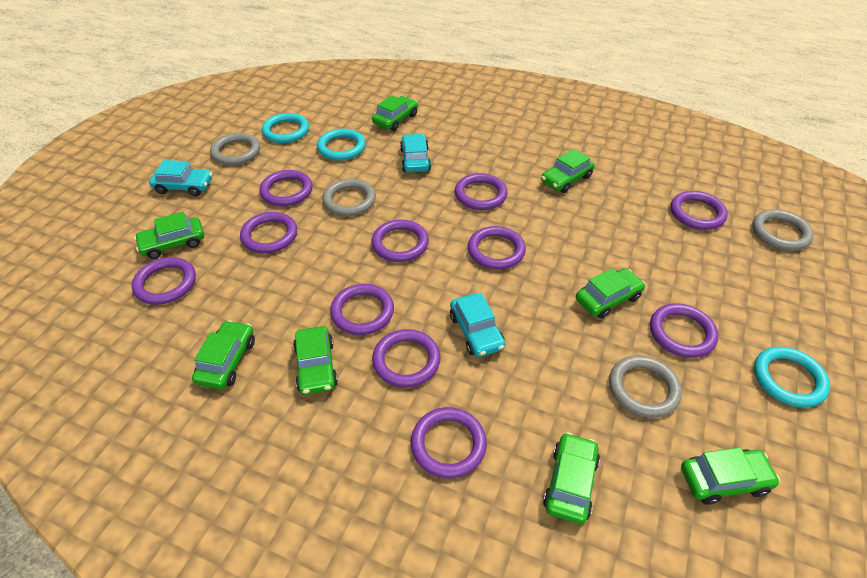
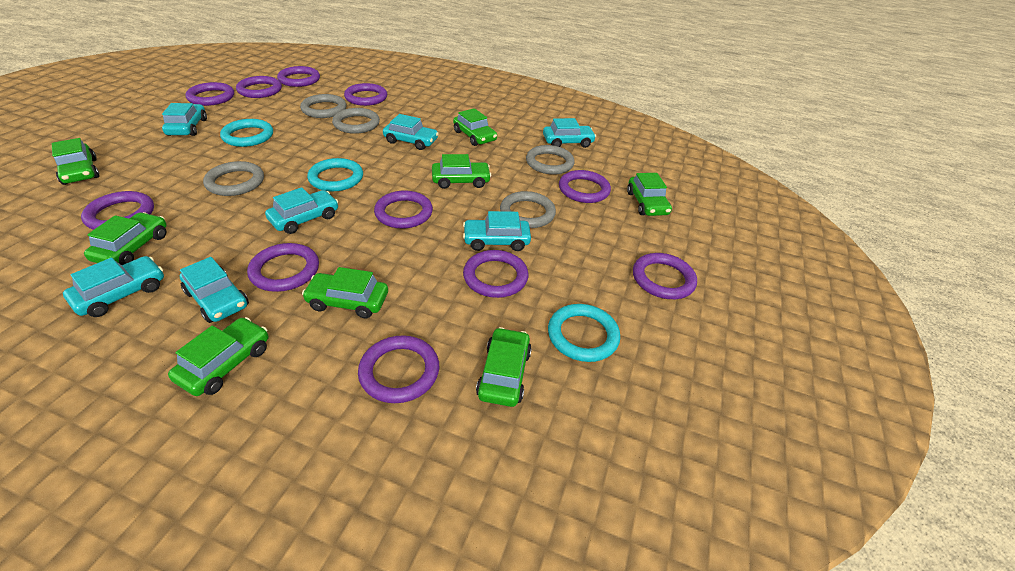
grey ring: 4 -> 5
turquoise car: 3 -> 7

